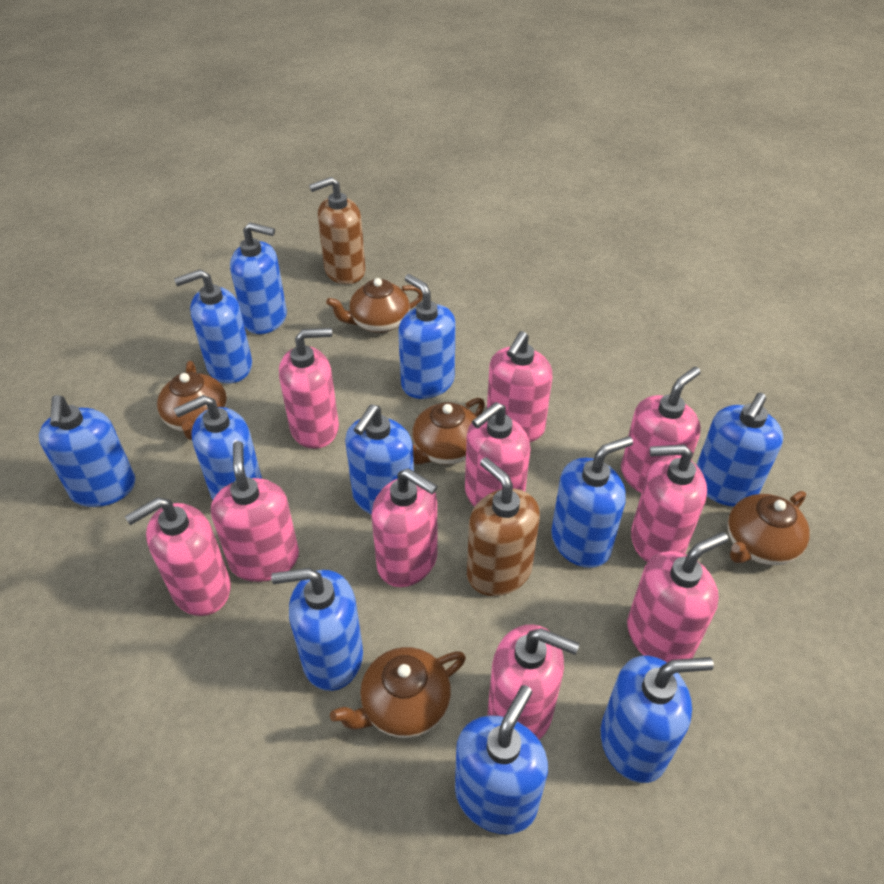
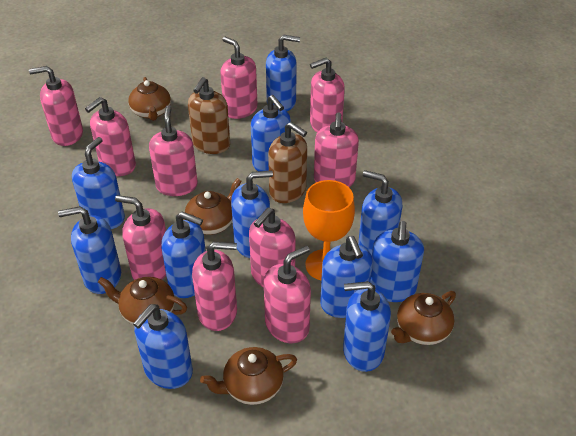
orange goblet: 0 -> 1

